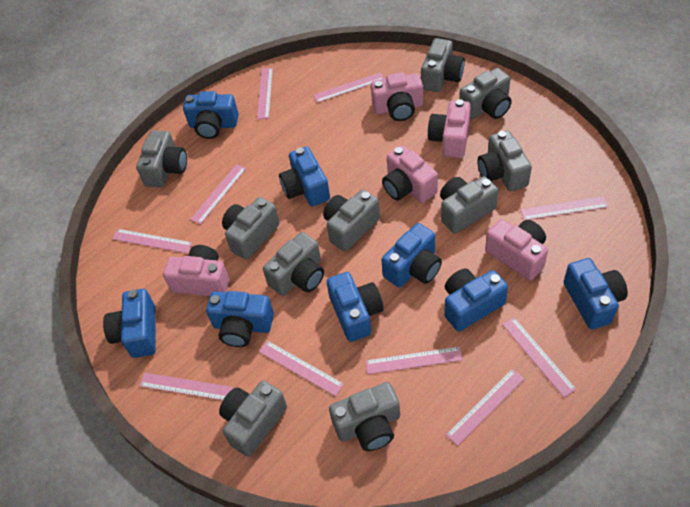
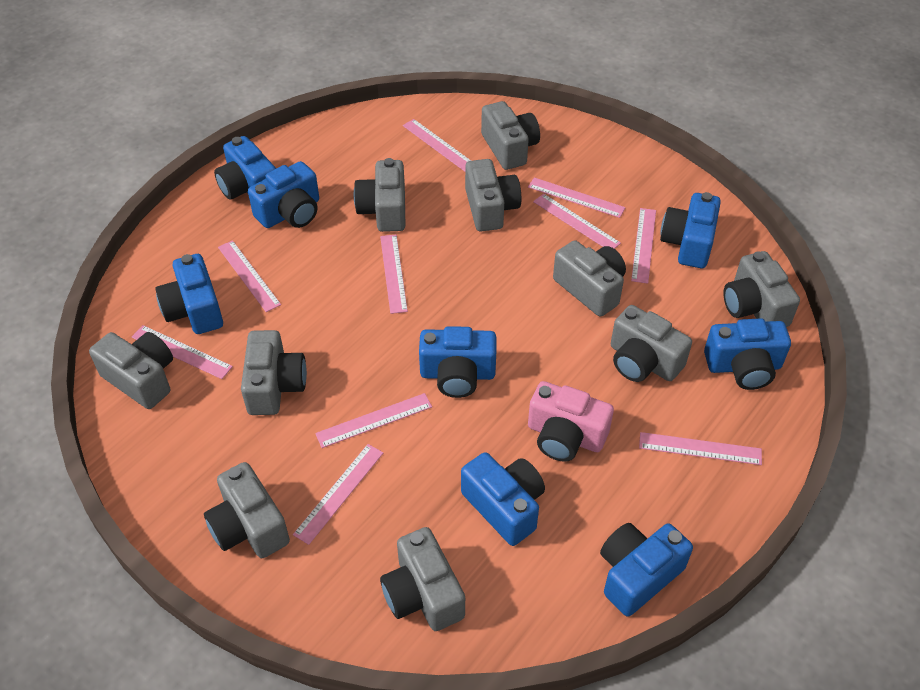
pink camera: 5 -> 1

